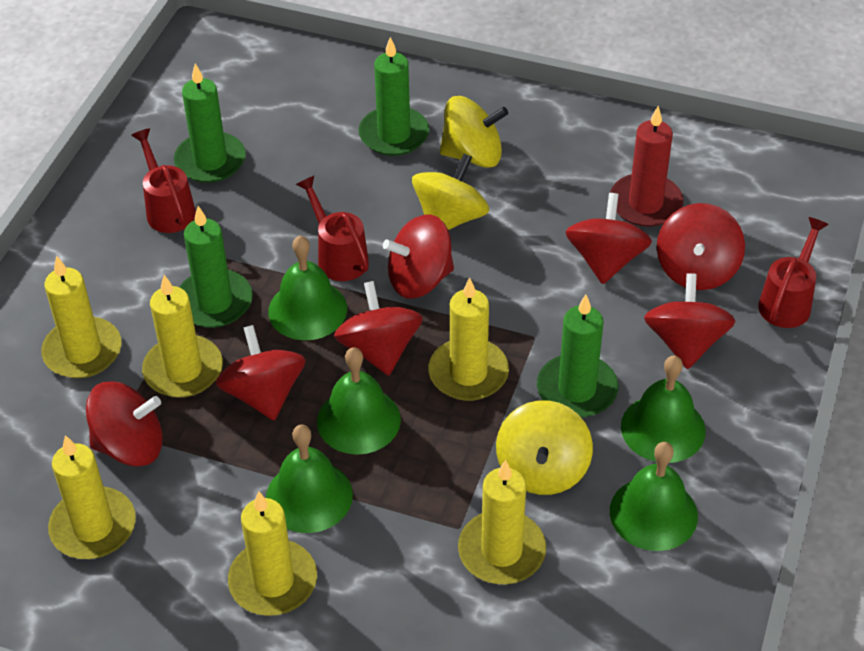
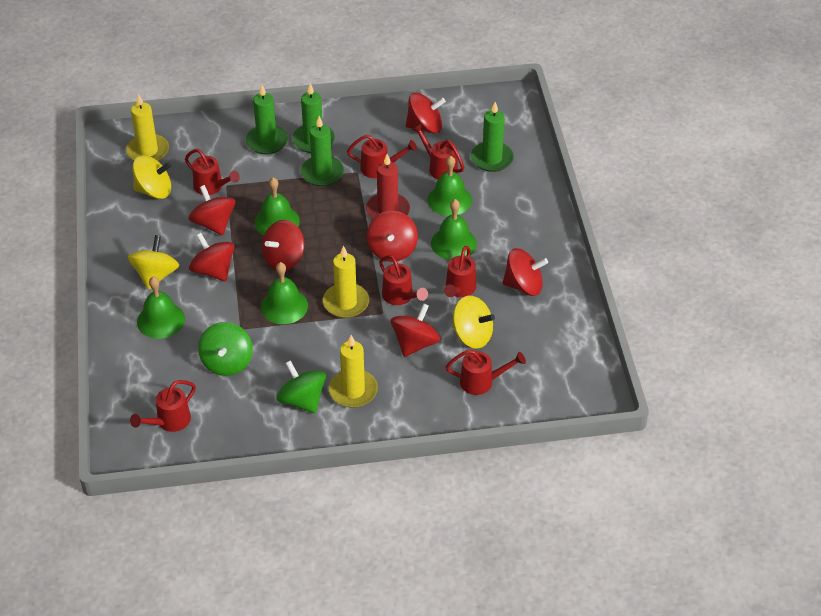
green spinning top: 0 -> 2
red watering can: 3 -> 7
yellow candle: 6 -> 3

